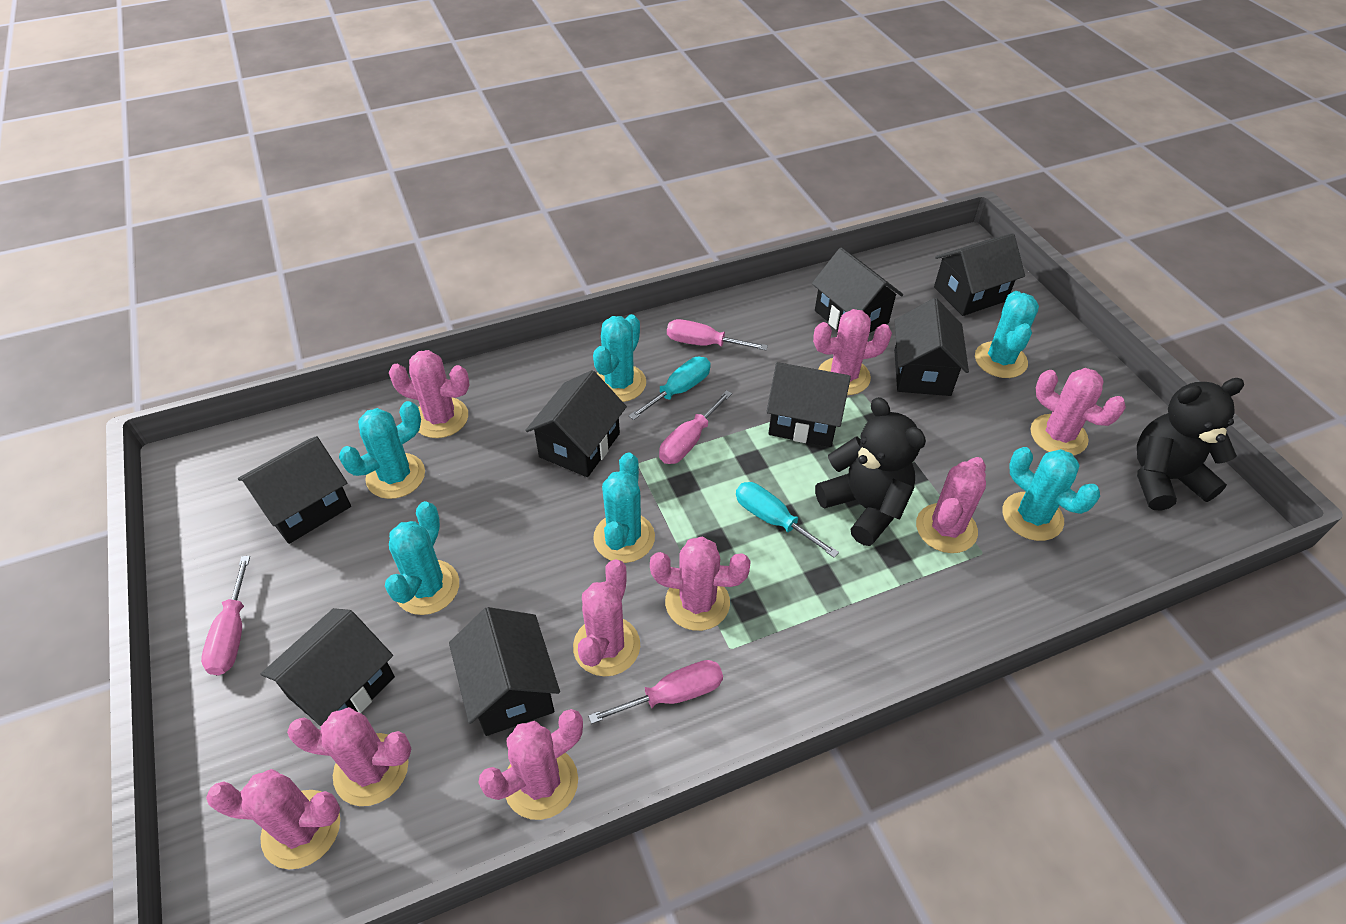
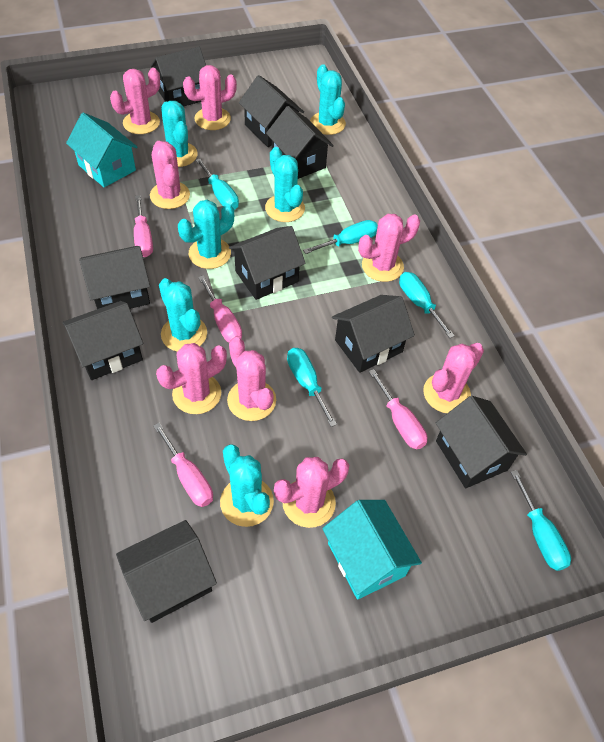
black house: 8 -> 9
black teddy bear: 2 -> 0
pink cactus: 9 -> 8
turquoise house: 0 -> 2
turquoise screwdriver: 2 -> 5

